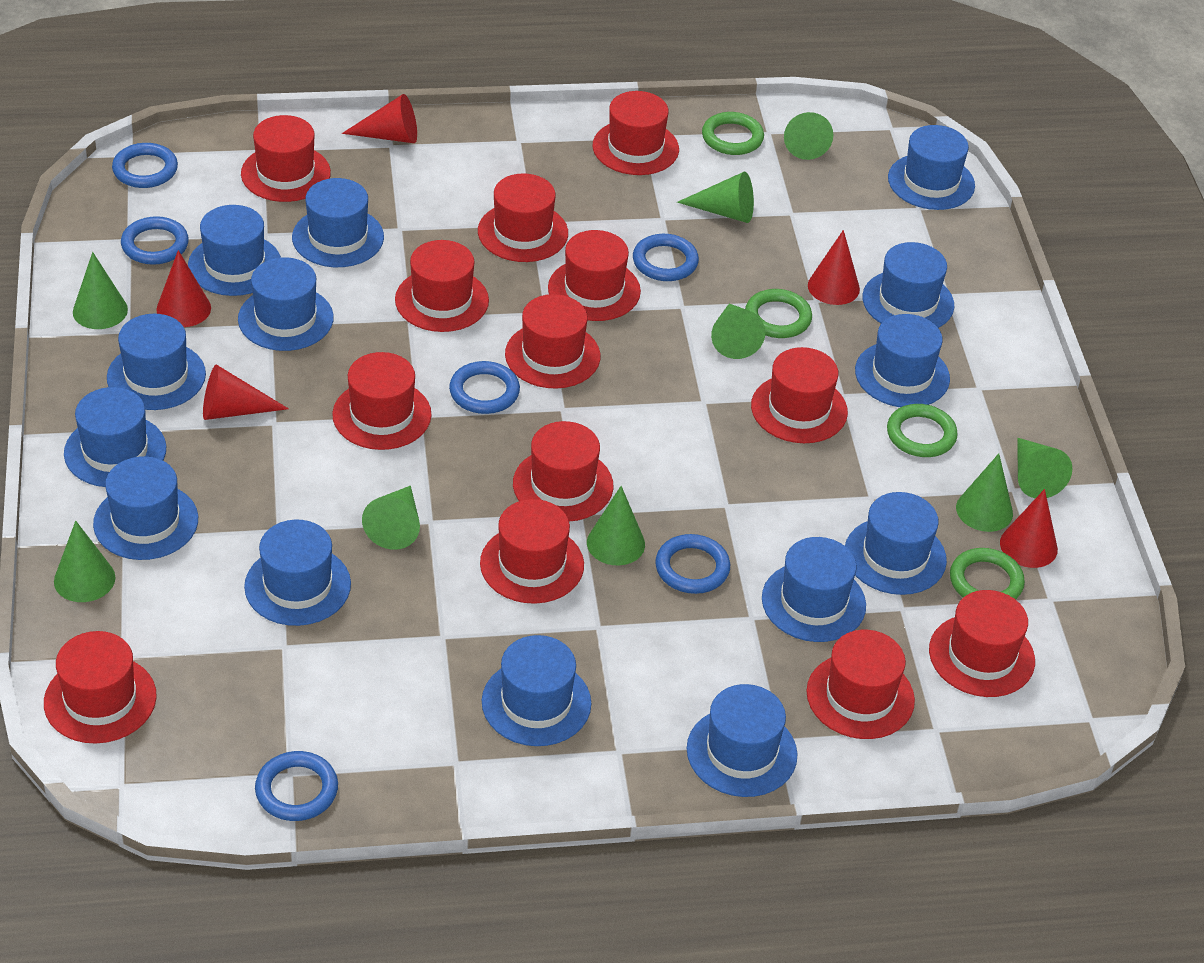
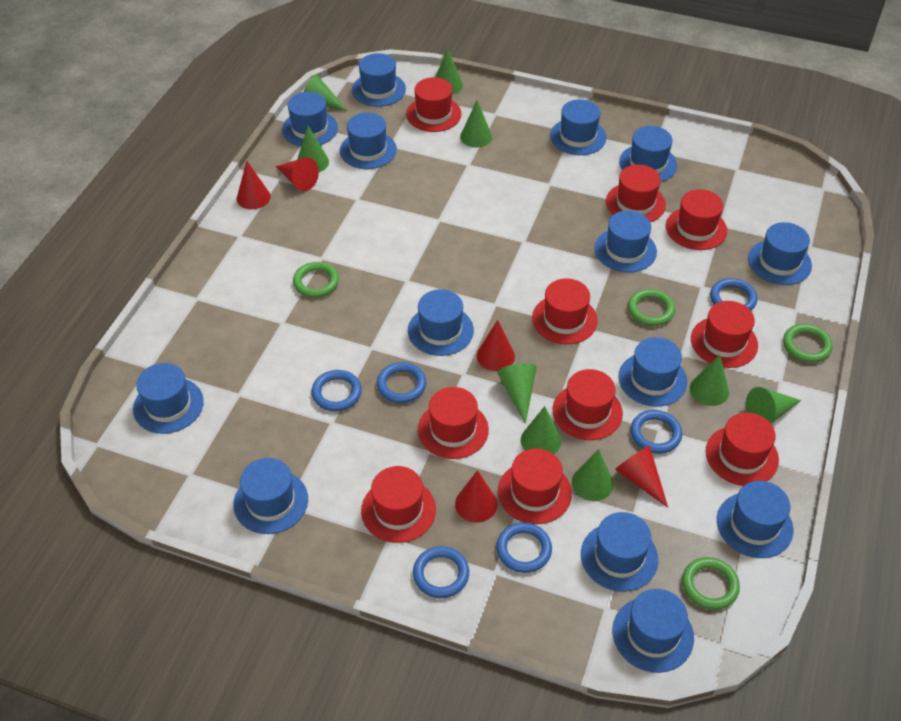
red hat: 13 -> 10

